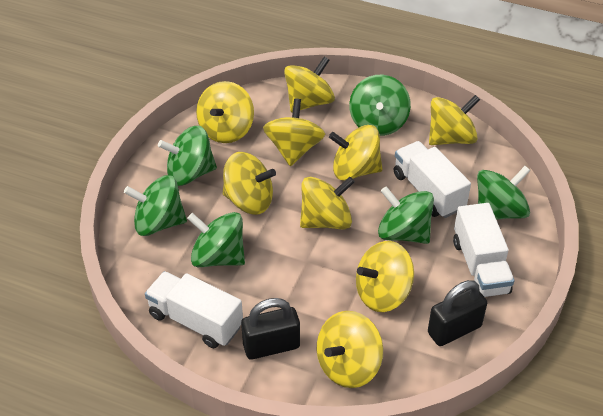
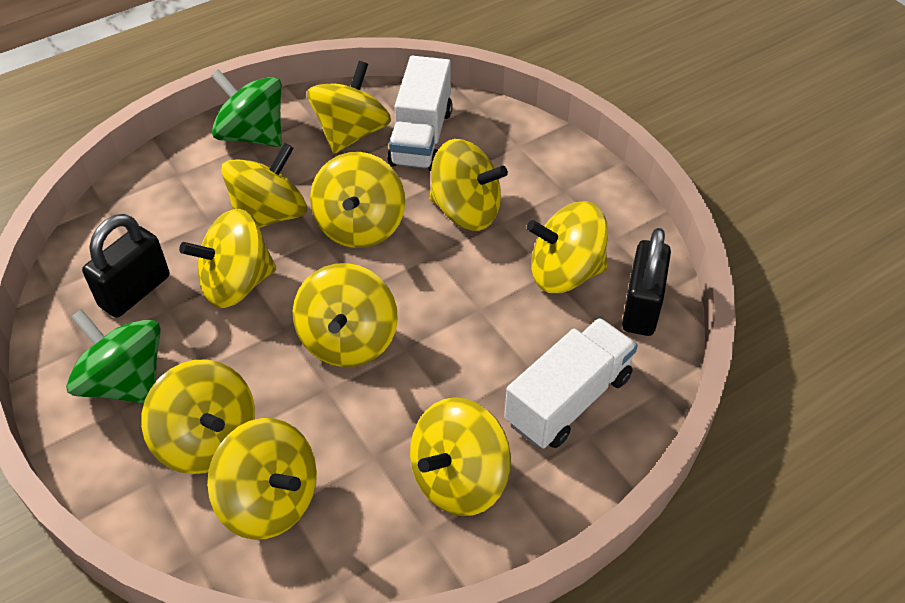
green spinning top: 6 -> 2
white truck: 3 -> 2
yellow spinning top: 9 -> 10

